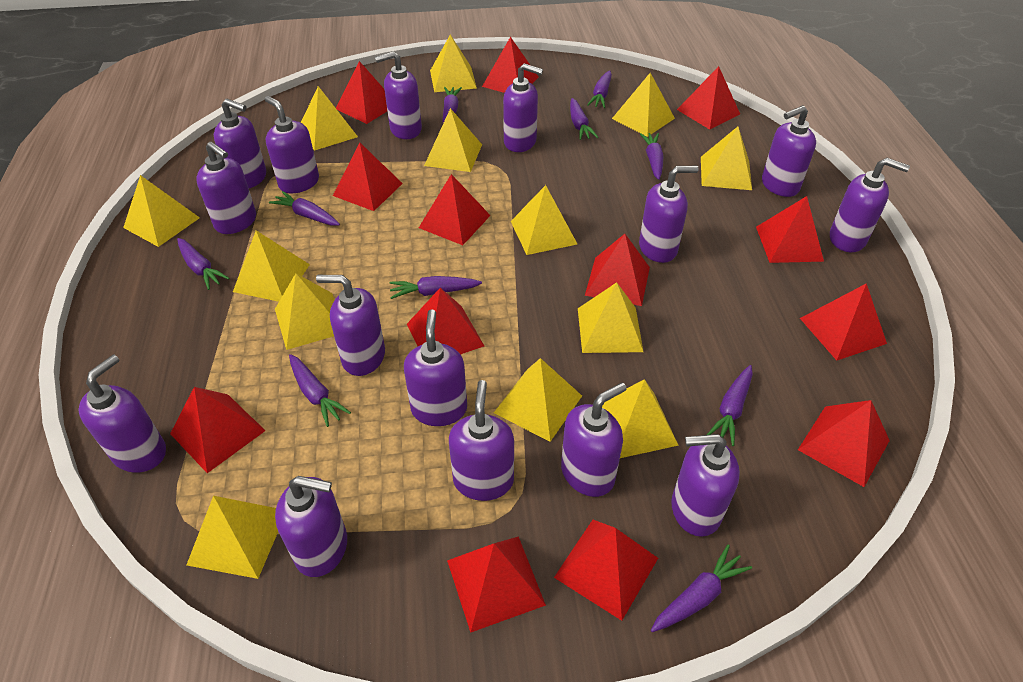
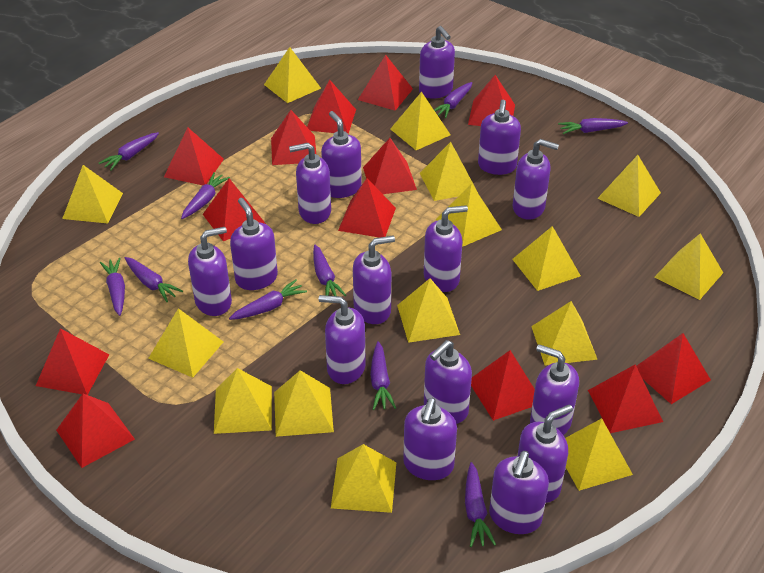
yellow pyramid: 13 -> 15

